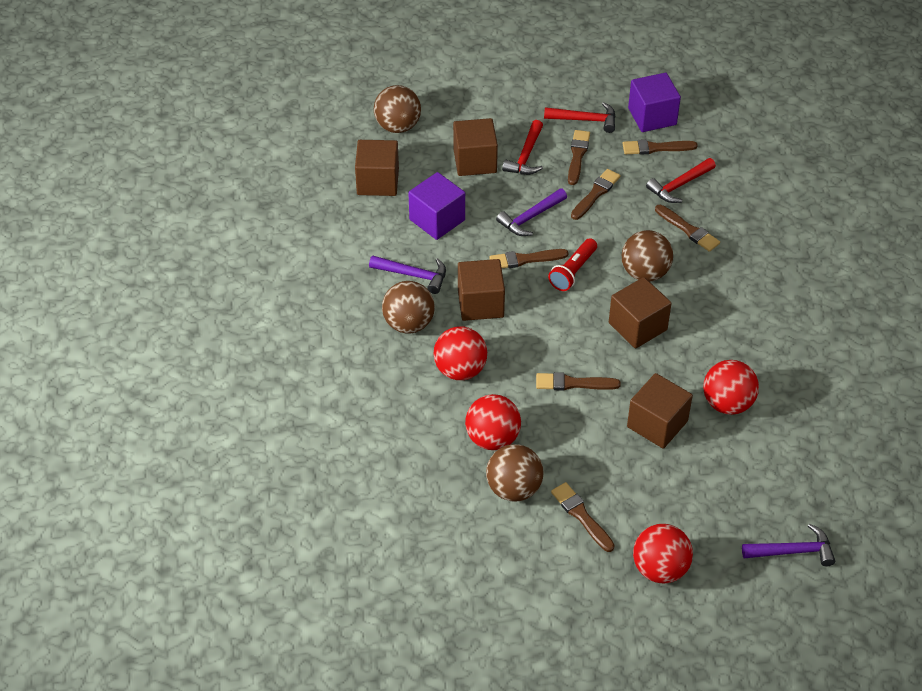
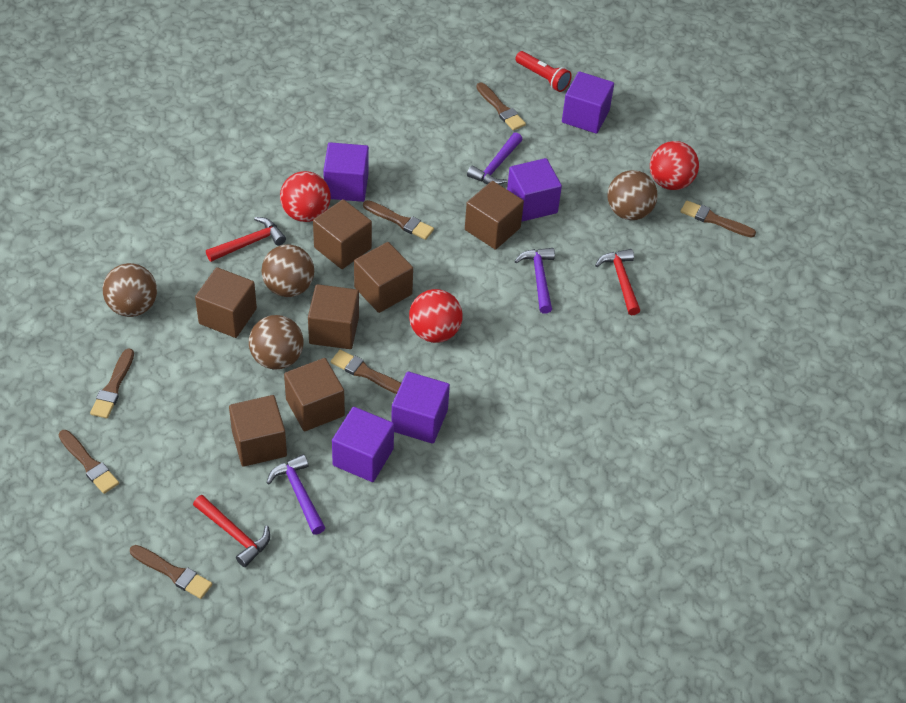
brown cube: 5 -> 7
purple cube: 2 -> 5
red ball: 4 -> 3

